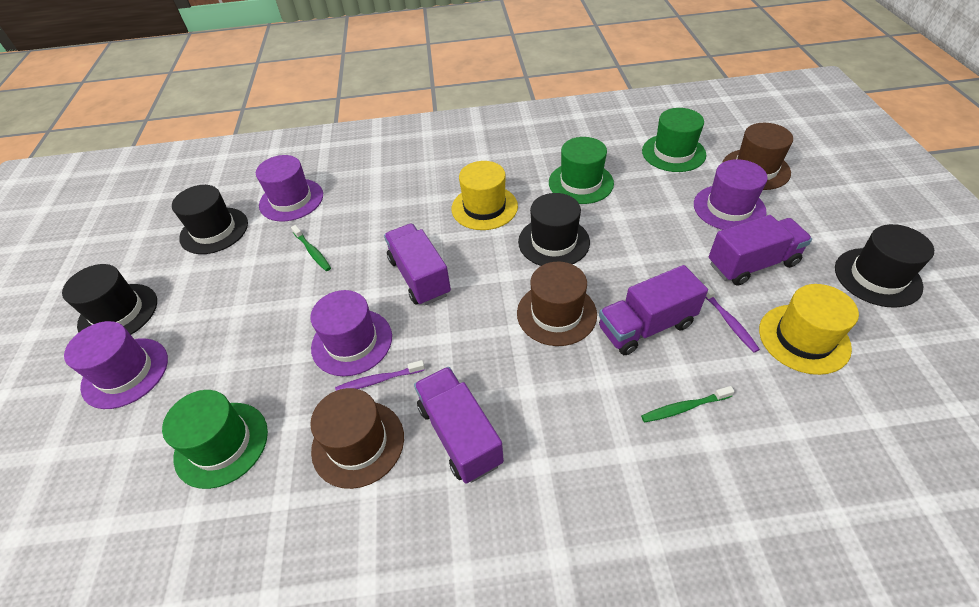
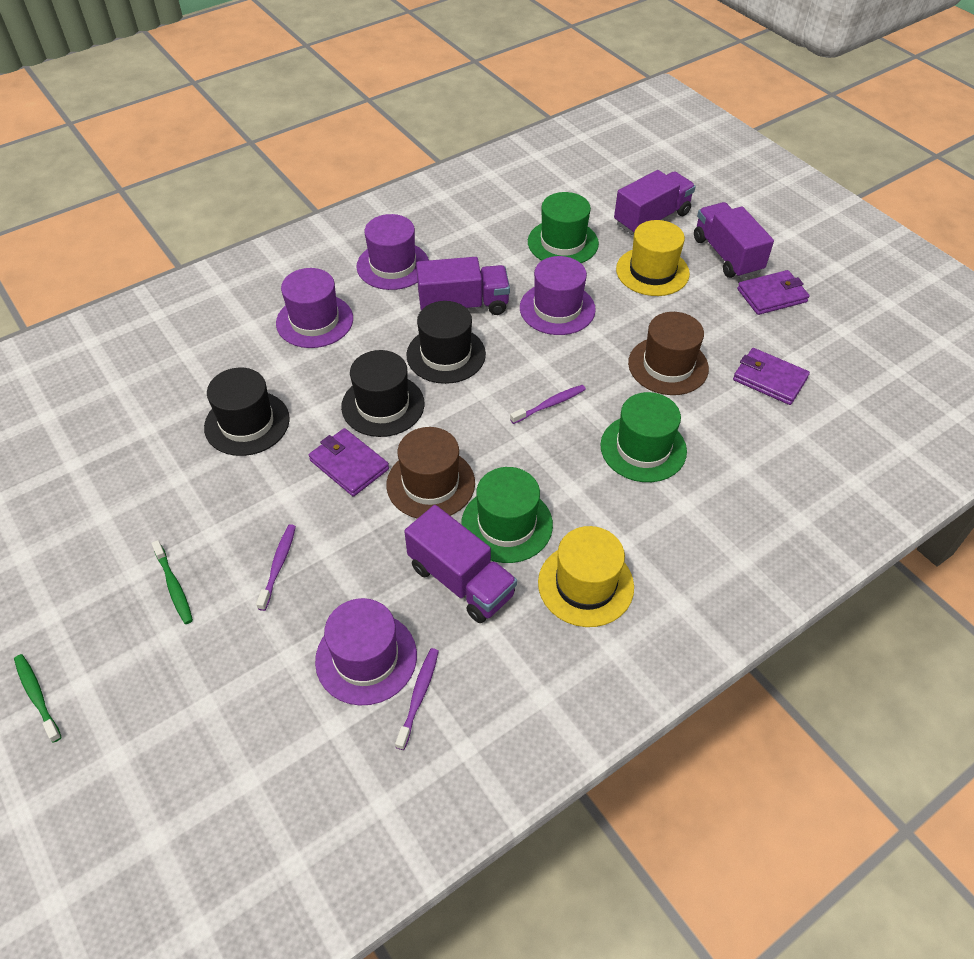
black hat: 4 -> 3
brown hat: 3 -> 2
purple toothbrush: 2 -> 3
purple wallet: 0 -> 3

